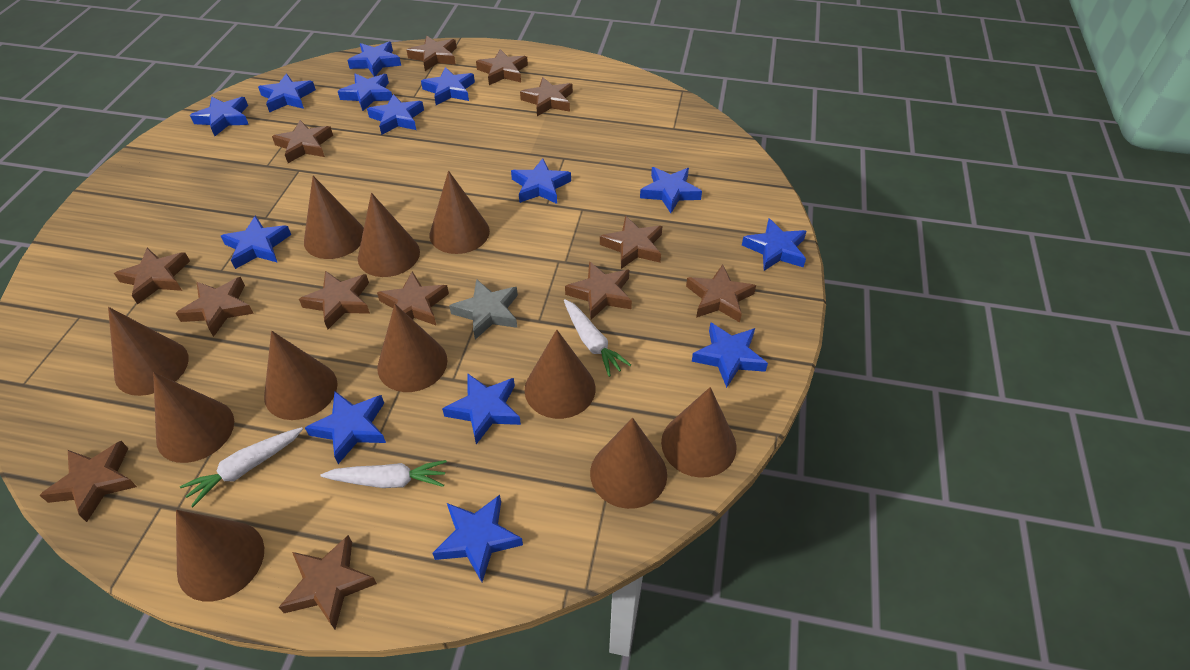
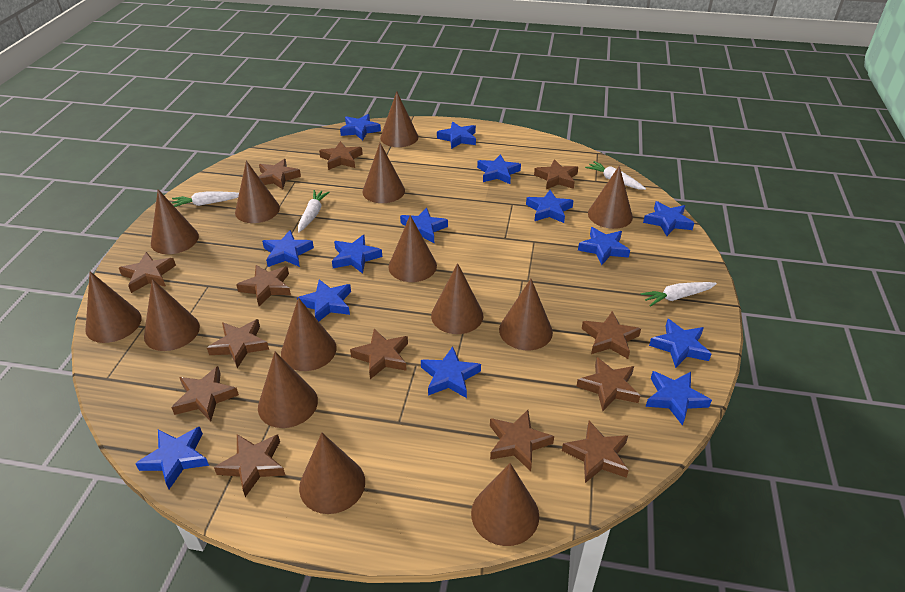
brown cone: 11 -> 14
grey star: 1 -> 0
white carrot: 3 -> 4

